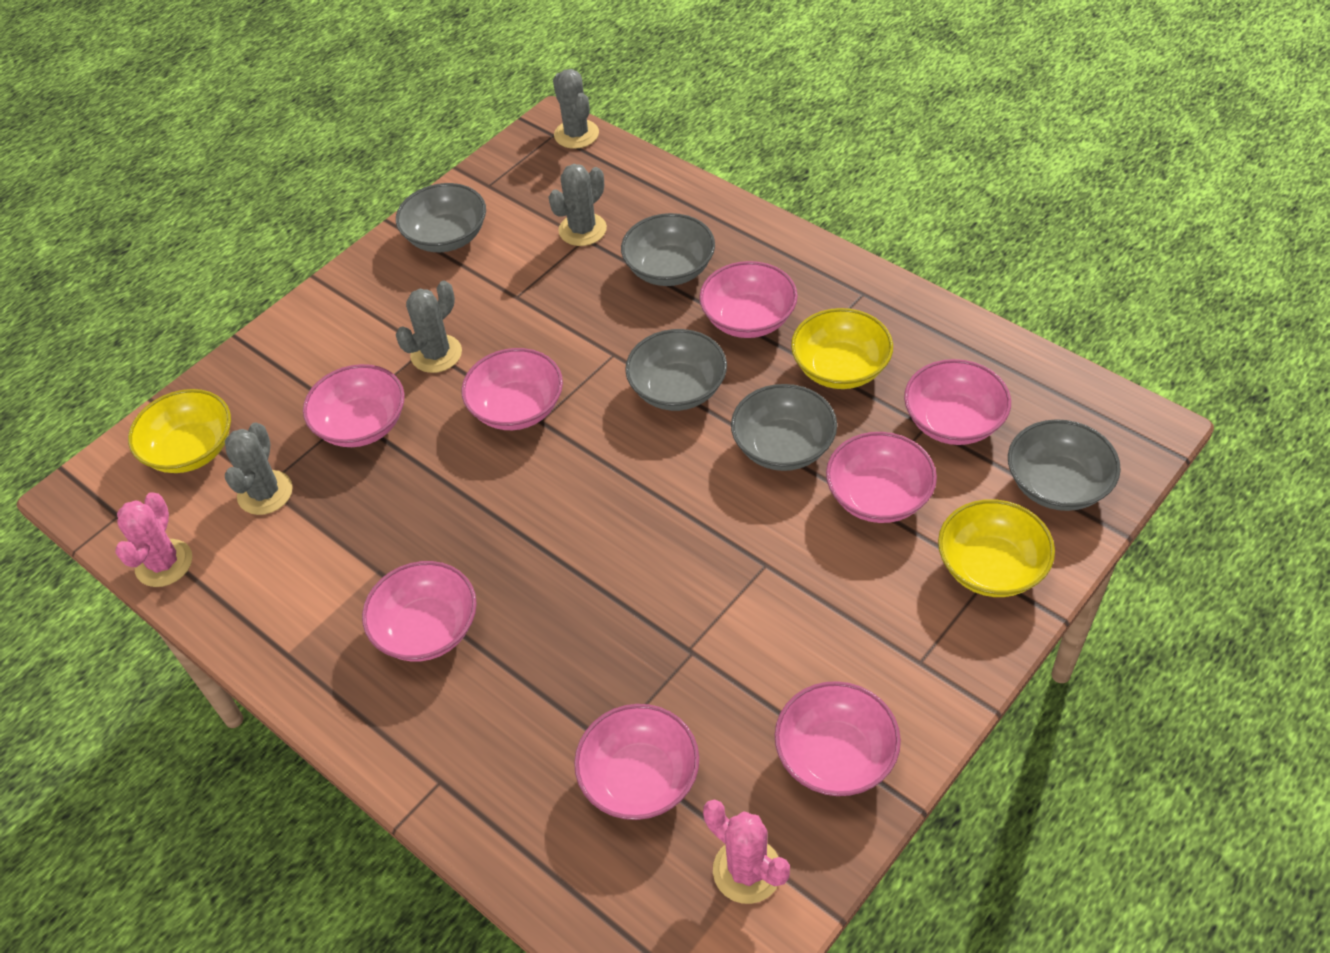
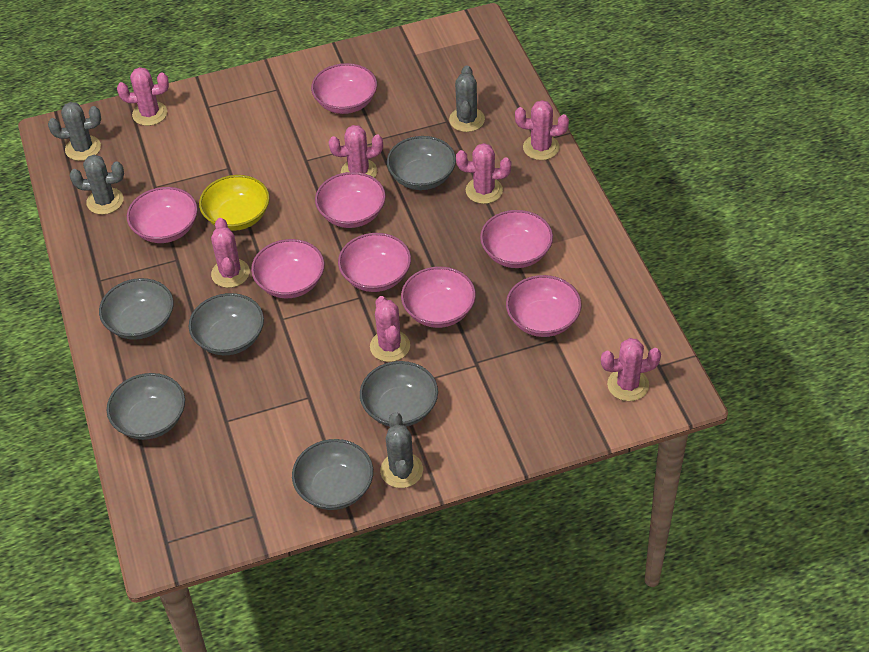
grey bowl: 5 -> 6
pink cactus: 2 -> 7
yellow bowl: 3 -> 1

